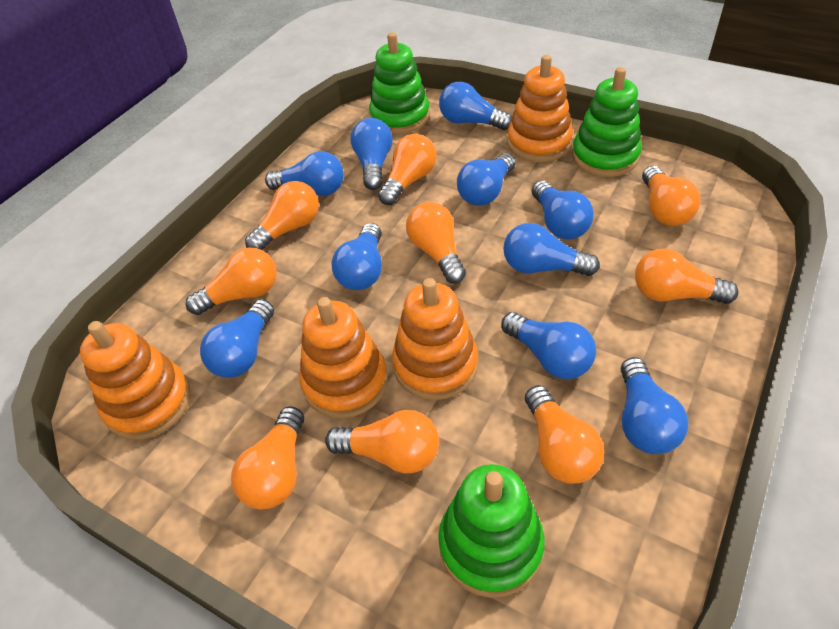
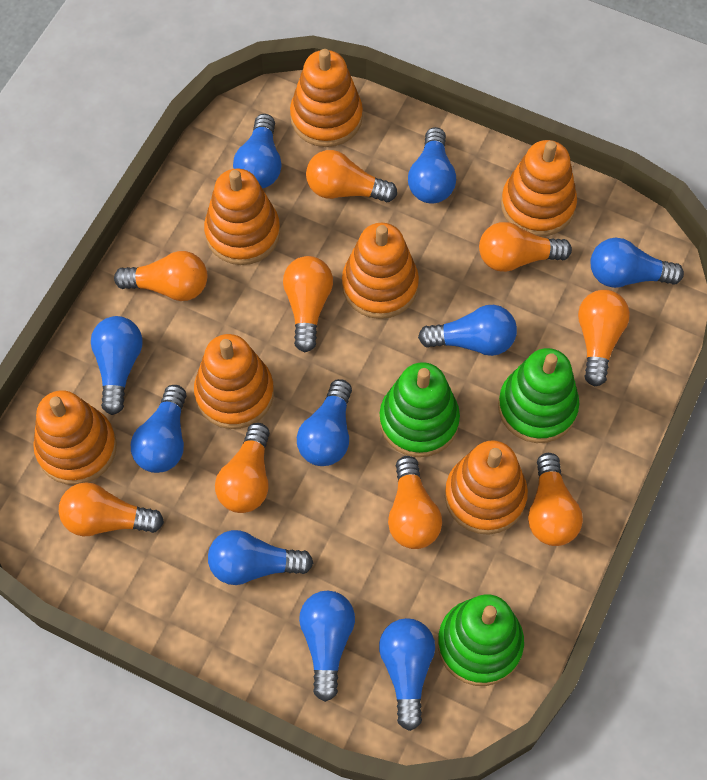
orange stacking toy: 4 -> 7

